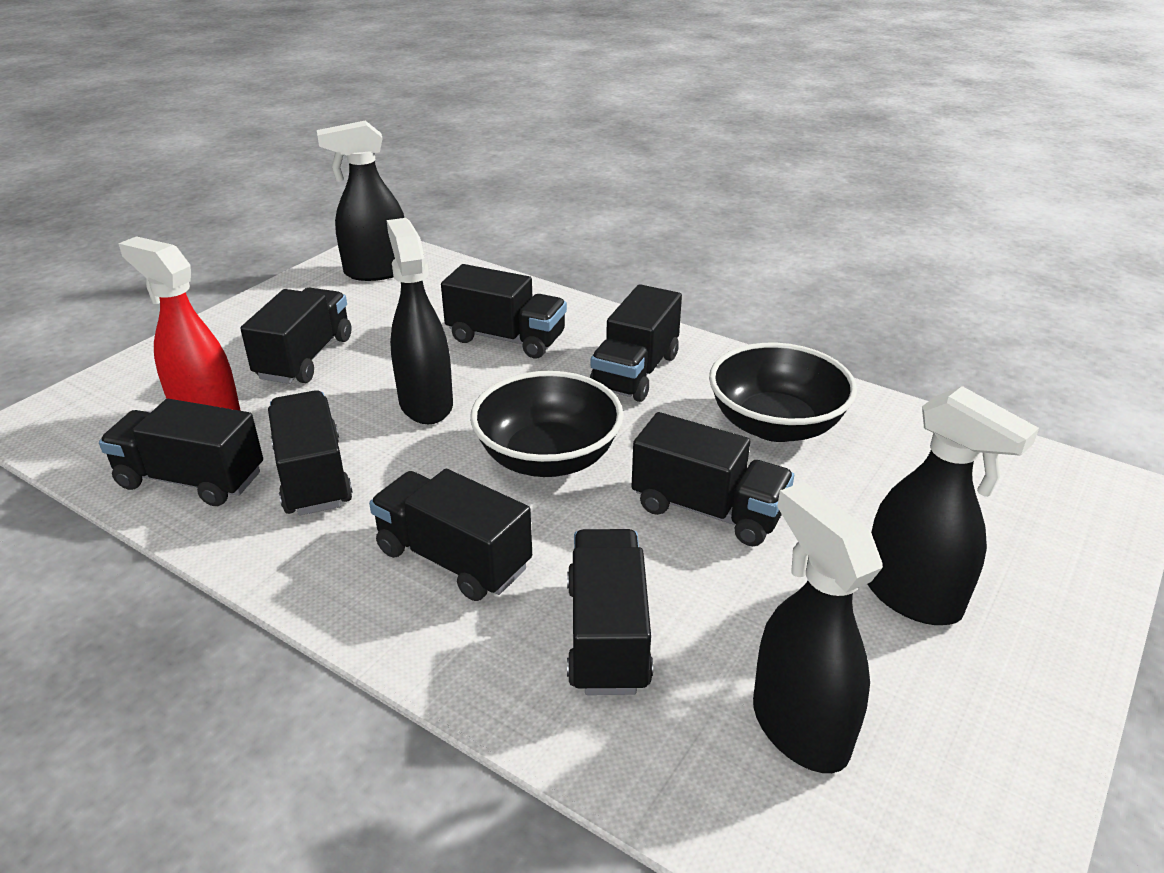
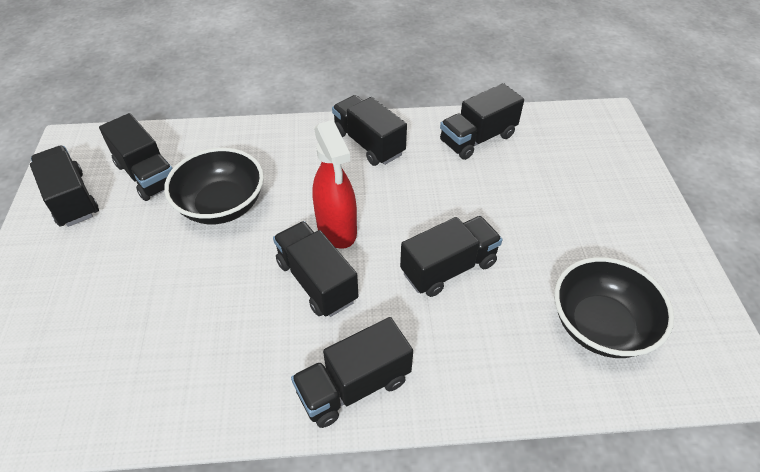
black spray bottle: 4 -> 0
black truck: 8 -> 7

